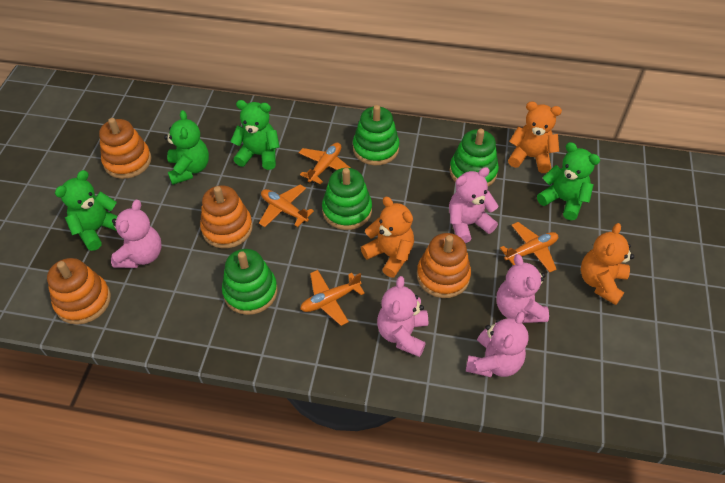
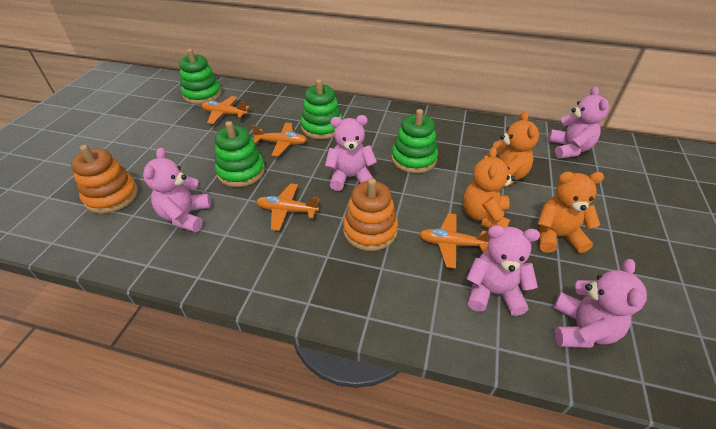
green teddy bear: 4 -> 0
orange stacking toy: 4 -> 2

